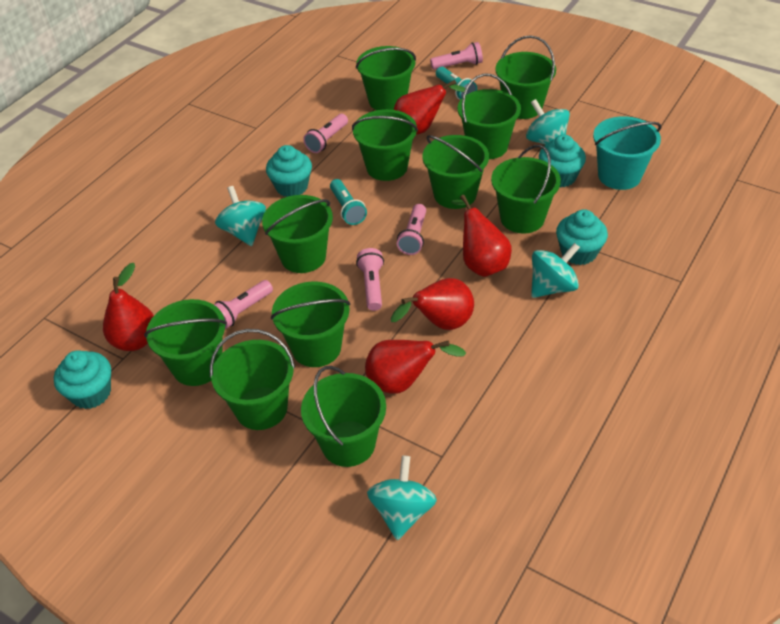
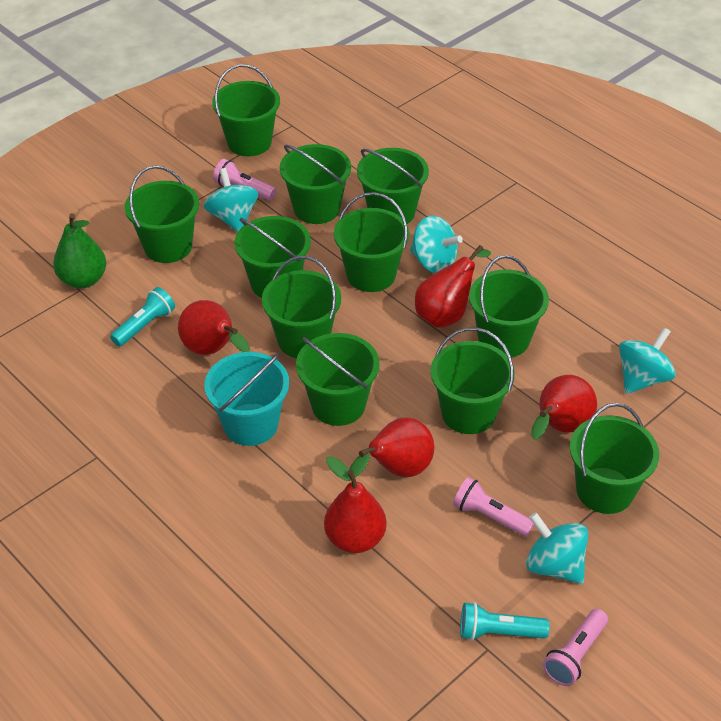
green pear: 0 -> 1
pink flashlight: 5 -> 3
turquoise cupcake: 4 -> 0

